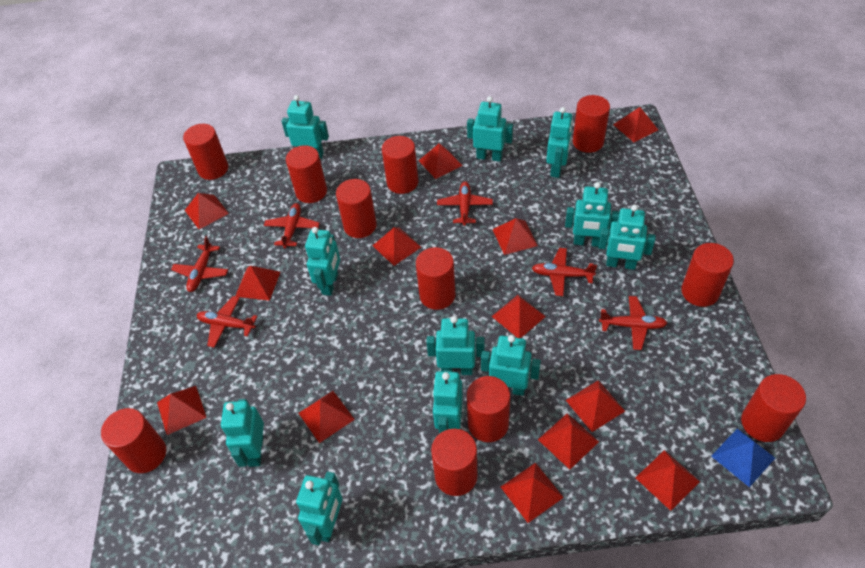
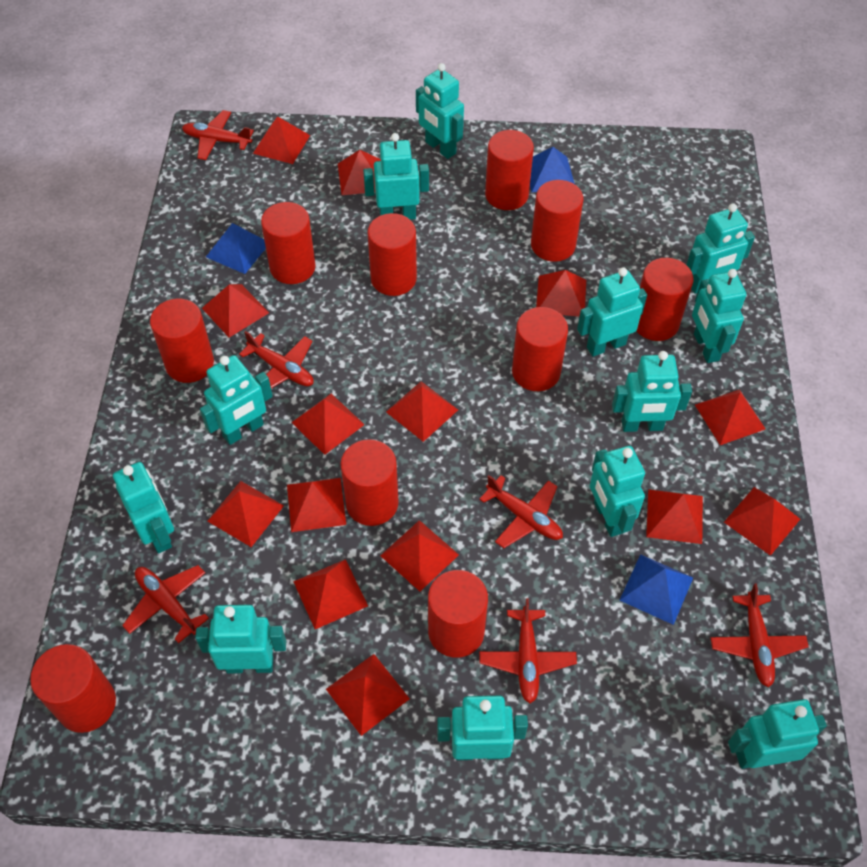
blue pyramid: 1 -> 3
red cylinder: 11 -> 10
red pyramid: 13 -> 14
turquoise robot: 11 -> 12

